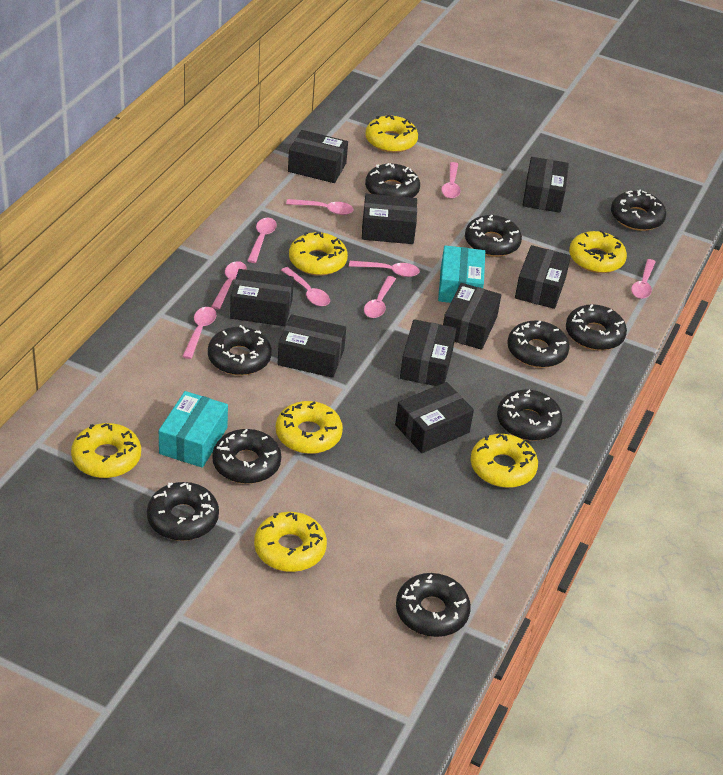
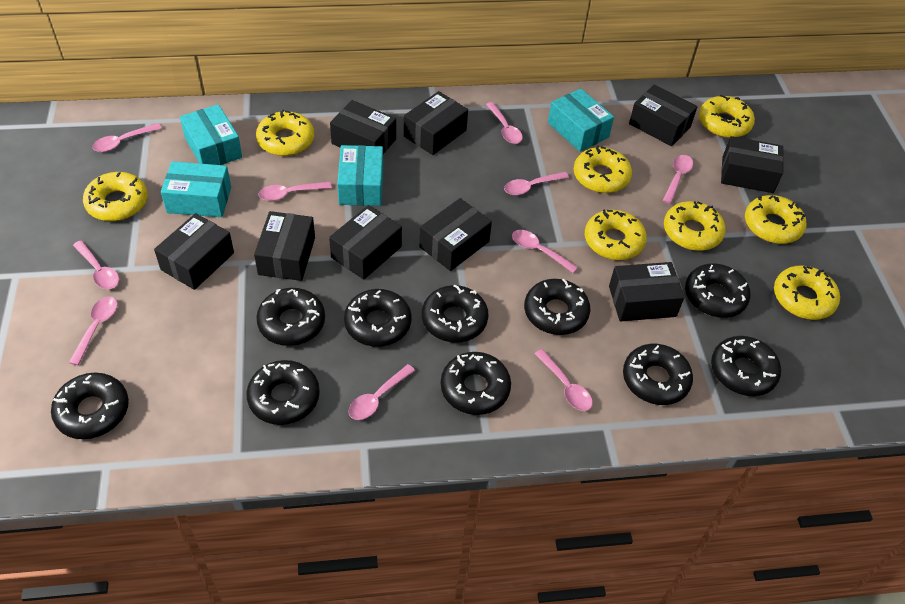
pink spoon: 9 -> 10
turquoise box: 2 -> 4
yellow donut: 7 -> 8

